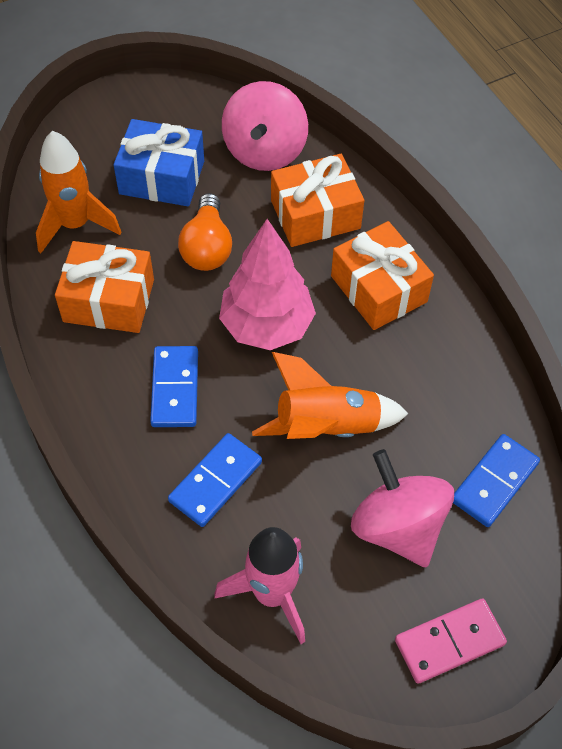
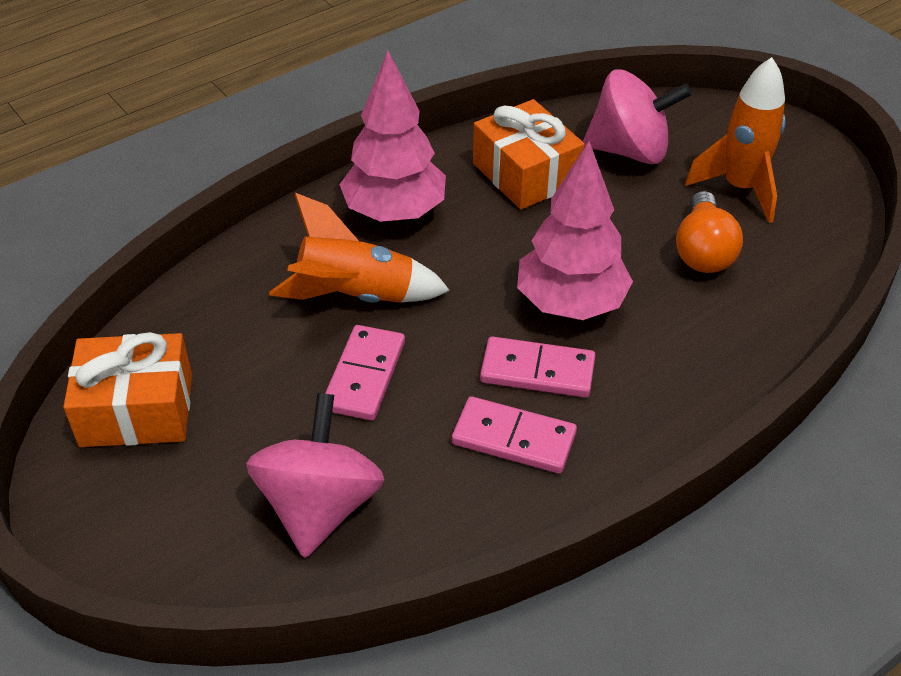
blue domino: 3 -> 0
blue gift: 1 -> 0
orange gift: 3 -> 2
pink domino: 1 -> 3
pink rocket: 1 -> 0
pink tree: 1 -> 2

